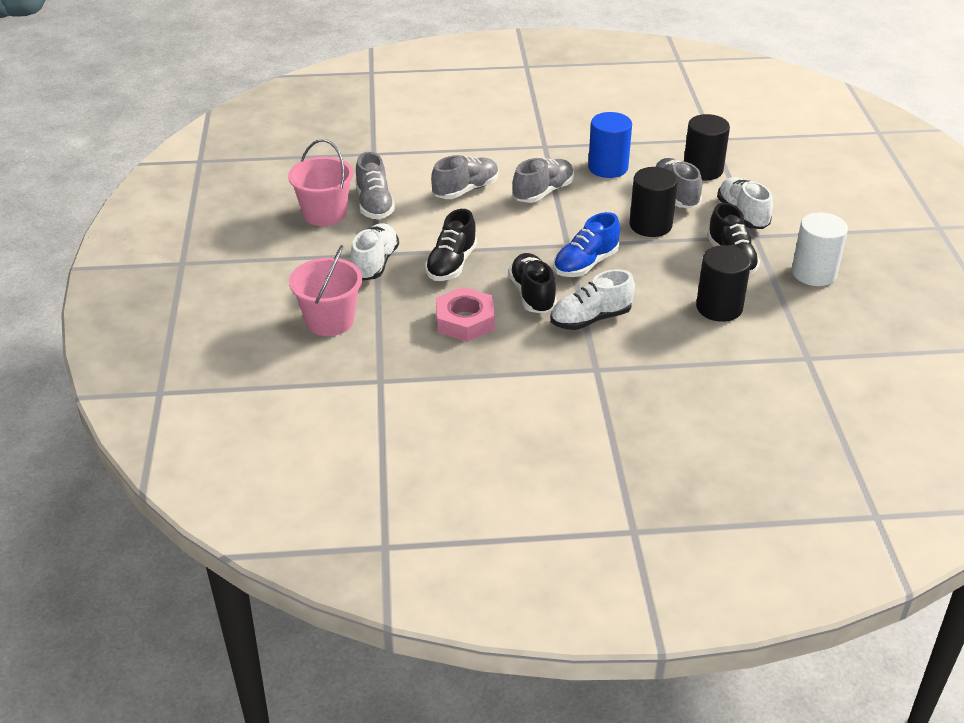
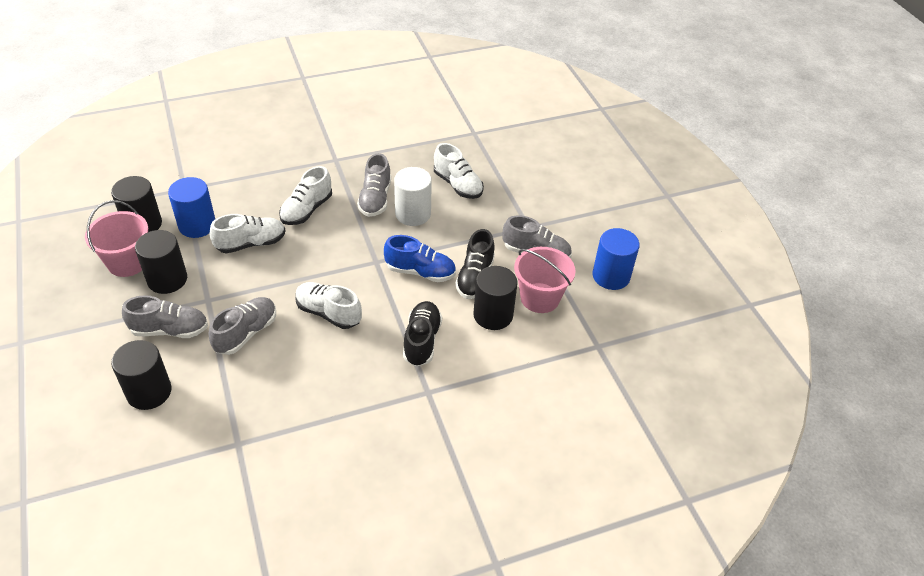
black cylinder: 3 -> 4
black shoe: 3 -> 2
blue cylinder: 1 -> 2
pink nut: 1 -> 0
white shoe: 3 -> 4

